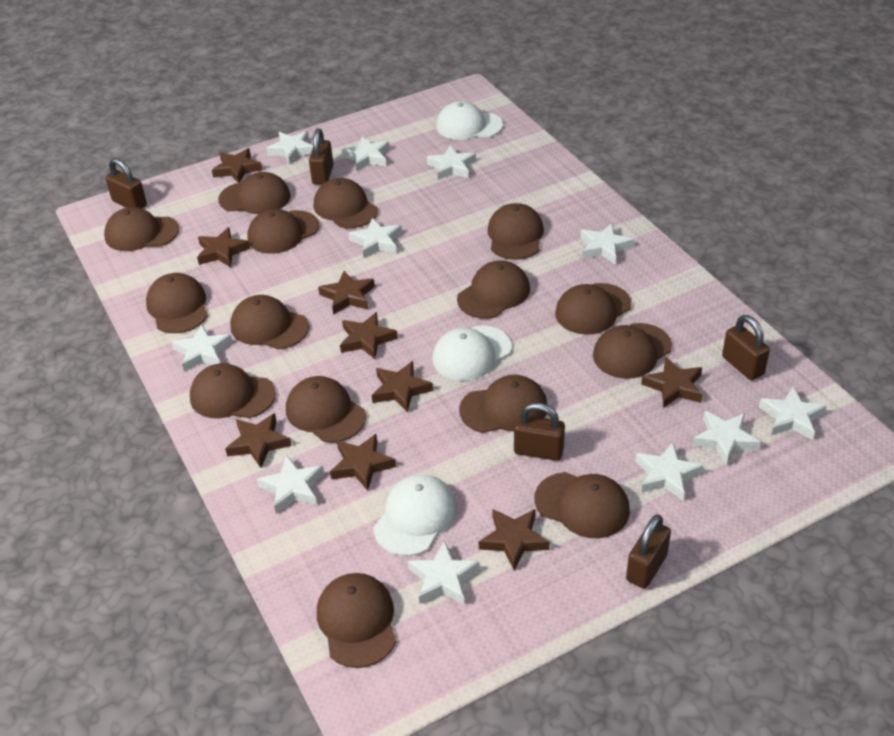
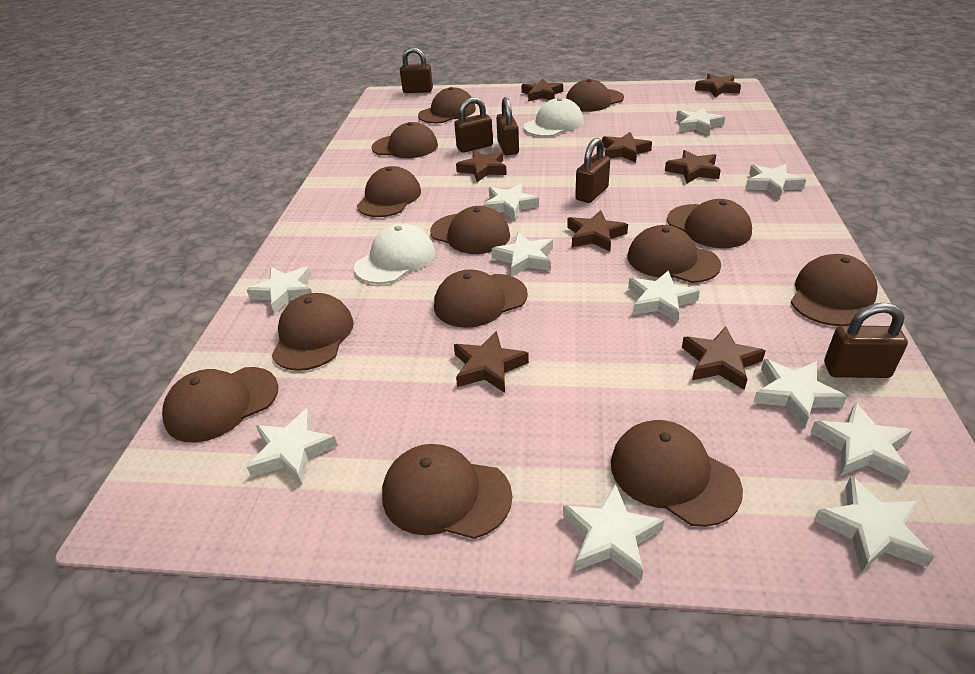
brown cap: 15 -> 13
brown star: 9 -> 8
white cap: 3 -> 2

